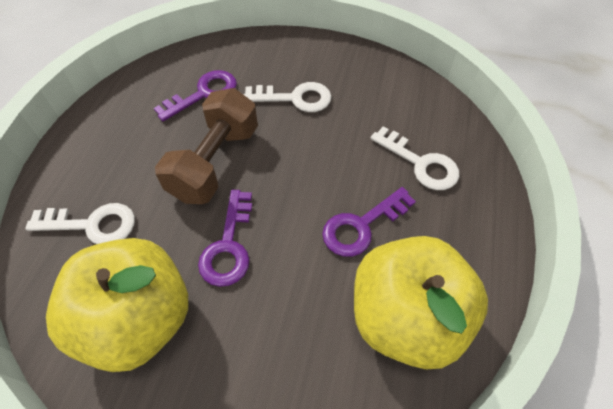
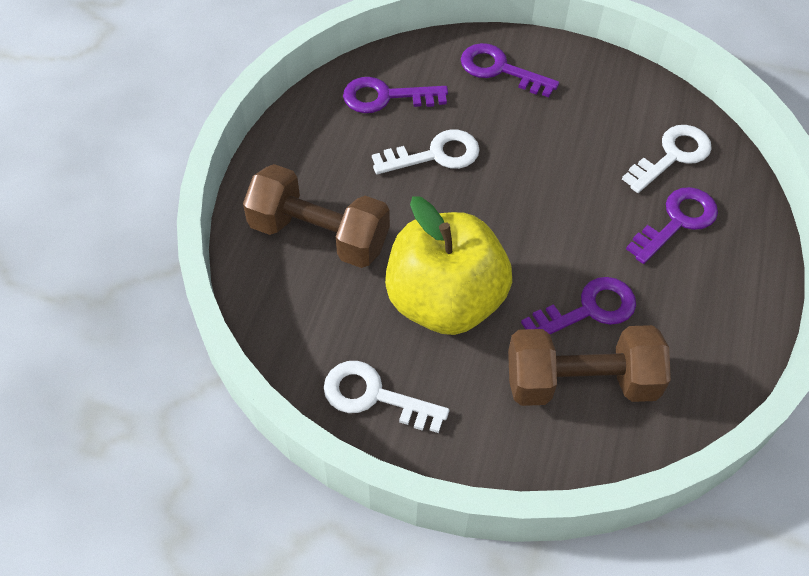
brown dumbbell: 1 -> 2
purple key: 3 -> 4
yellow apple: 2 -> 1

